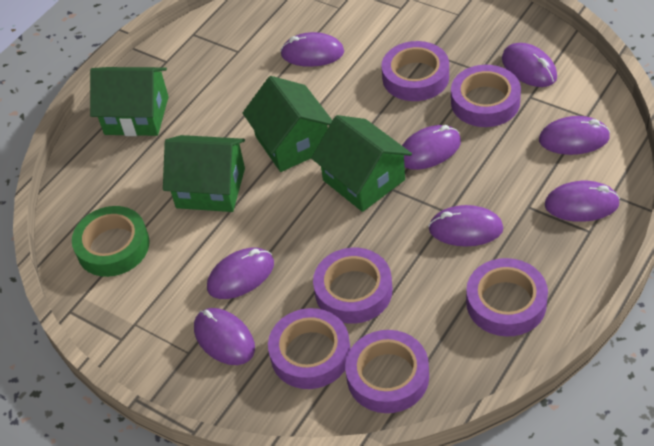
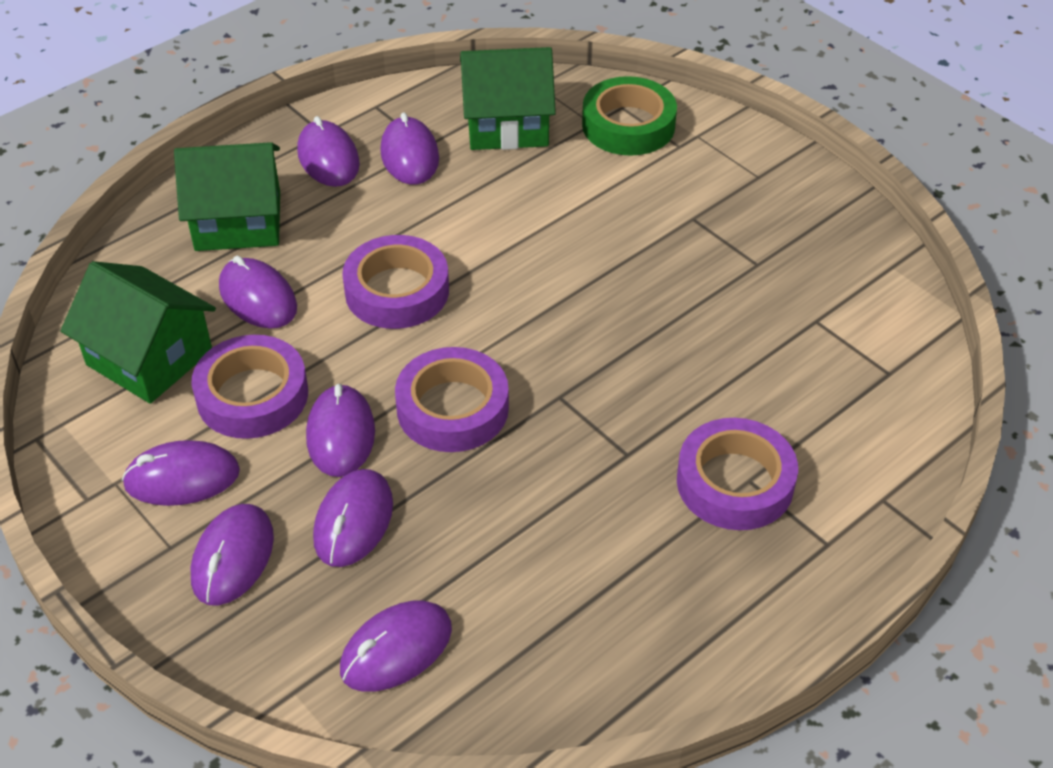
green house: 4 -> 3
purple tape: 6 -> 4

